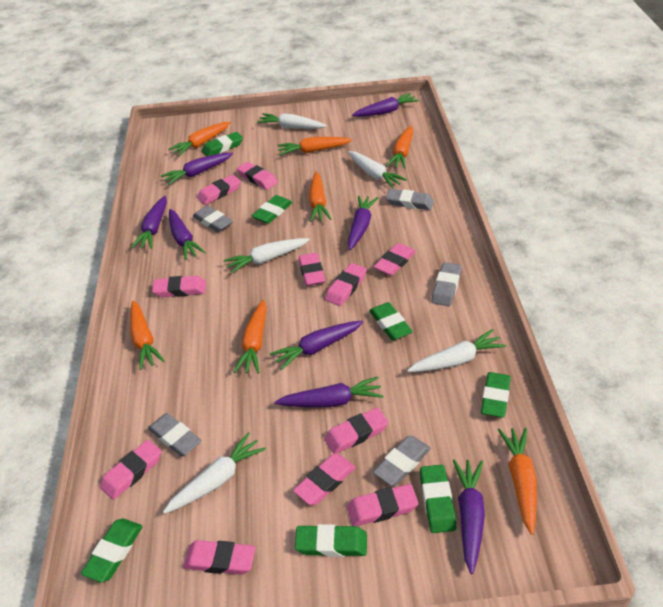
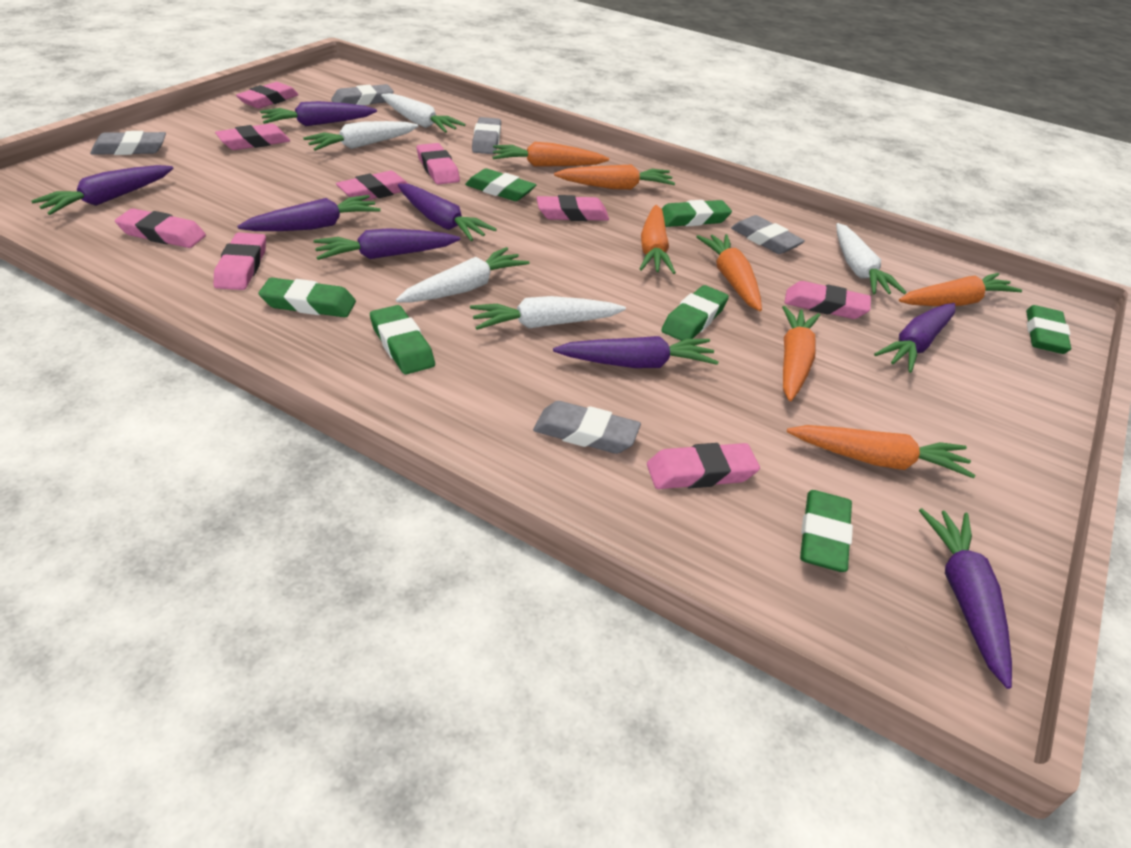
pink eraser: 11 -> 9

